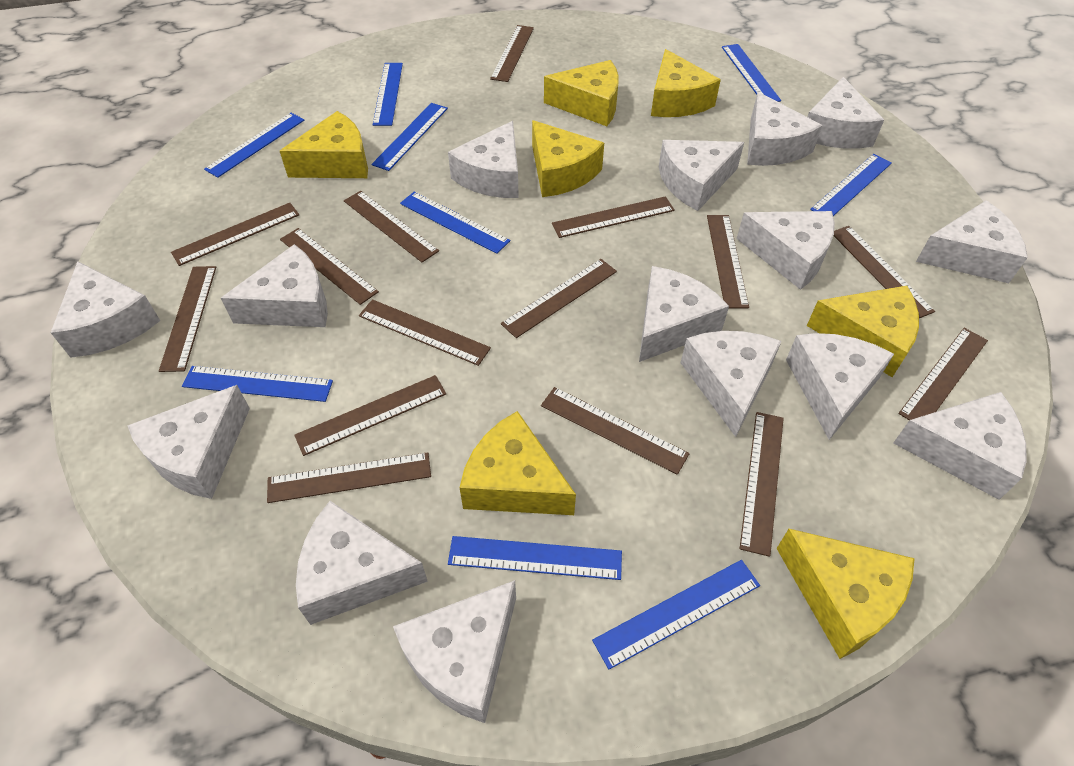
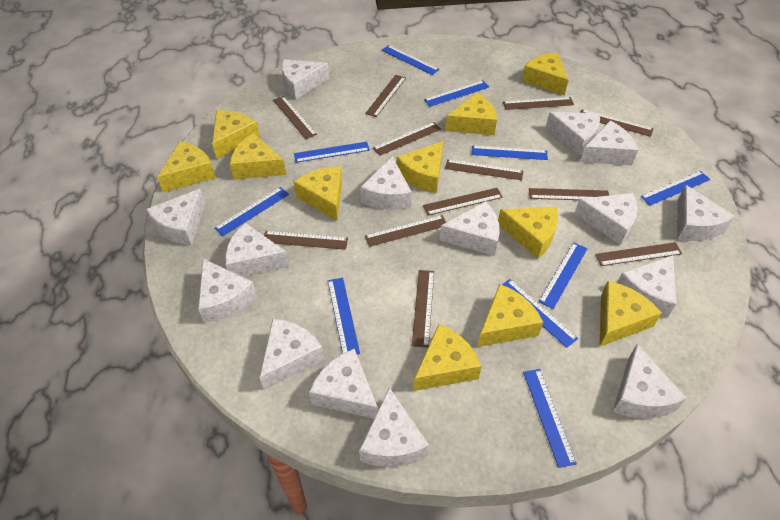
blue ruler: 9 -> 10
brown ruler: 15 -> 12
yellow cheese: 7 -> 11

